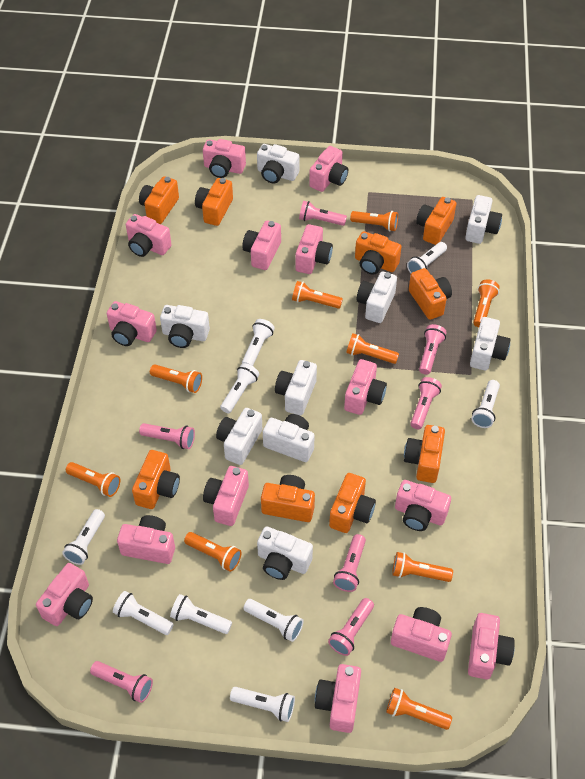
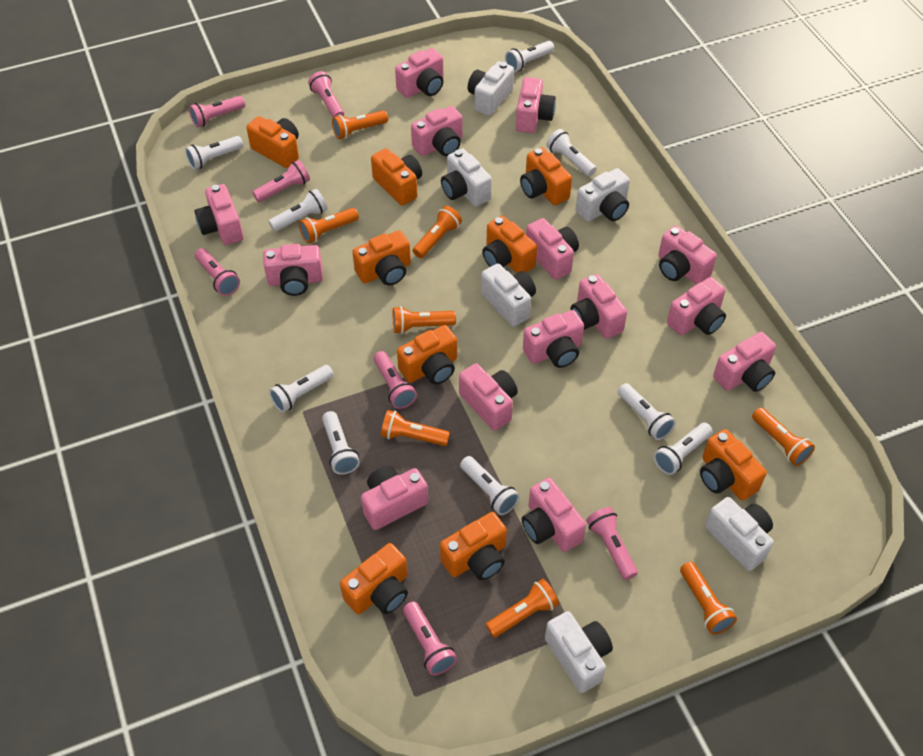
orange flashlight: 9 -> 8
white camera: 9 -> 6

